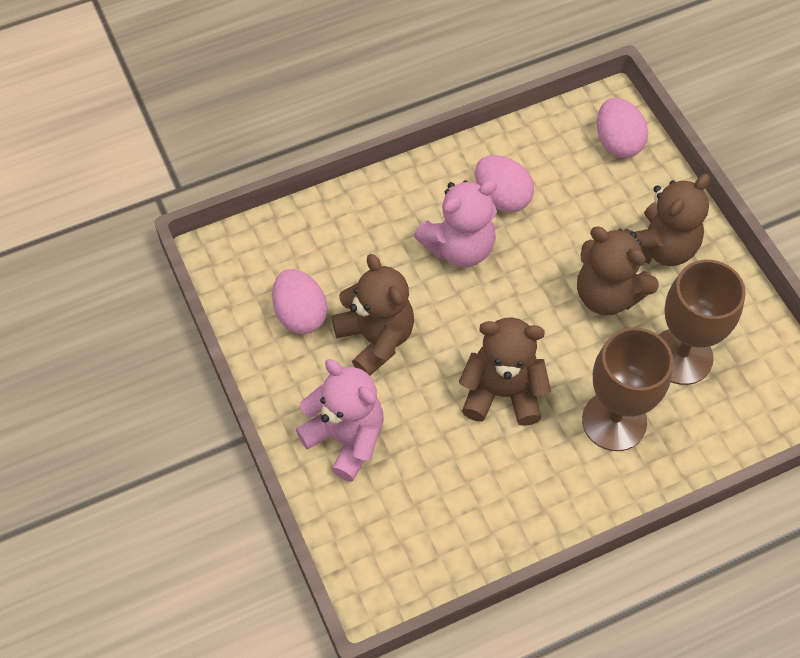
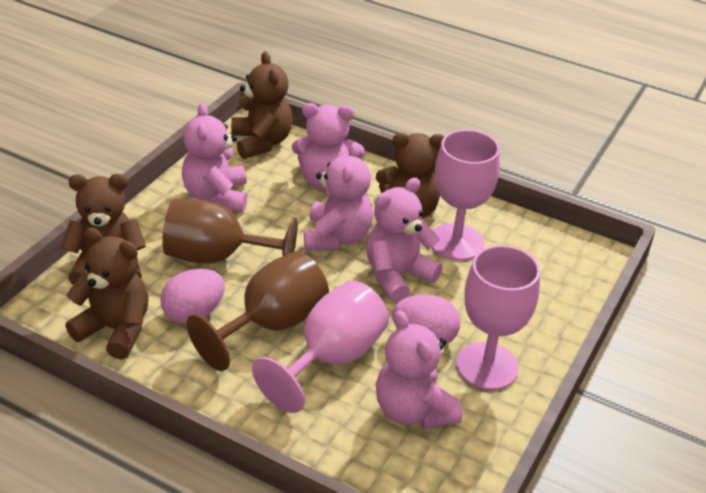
pink egg: 3 -> 2
pink goblet: 0 -> 3
pink teddy bear: 2 -> 5

